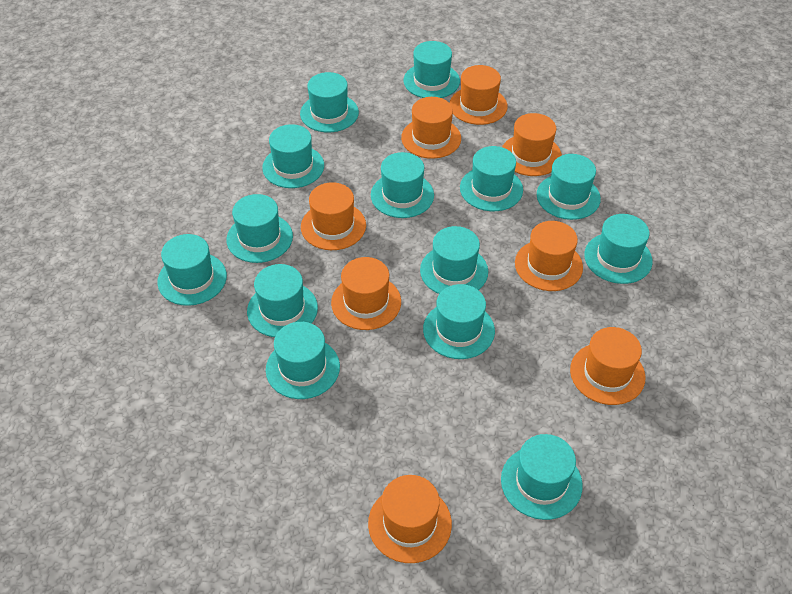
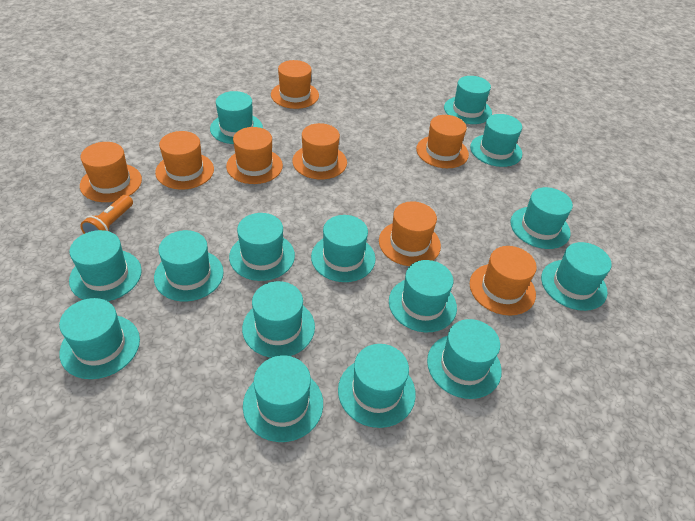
orange flashlight: 0 -> 1
turquoise hat: 14 -> 15

